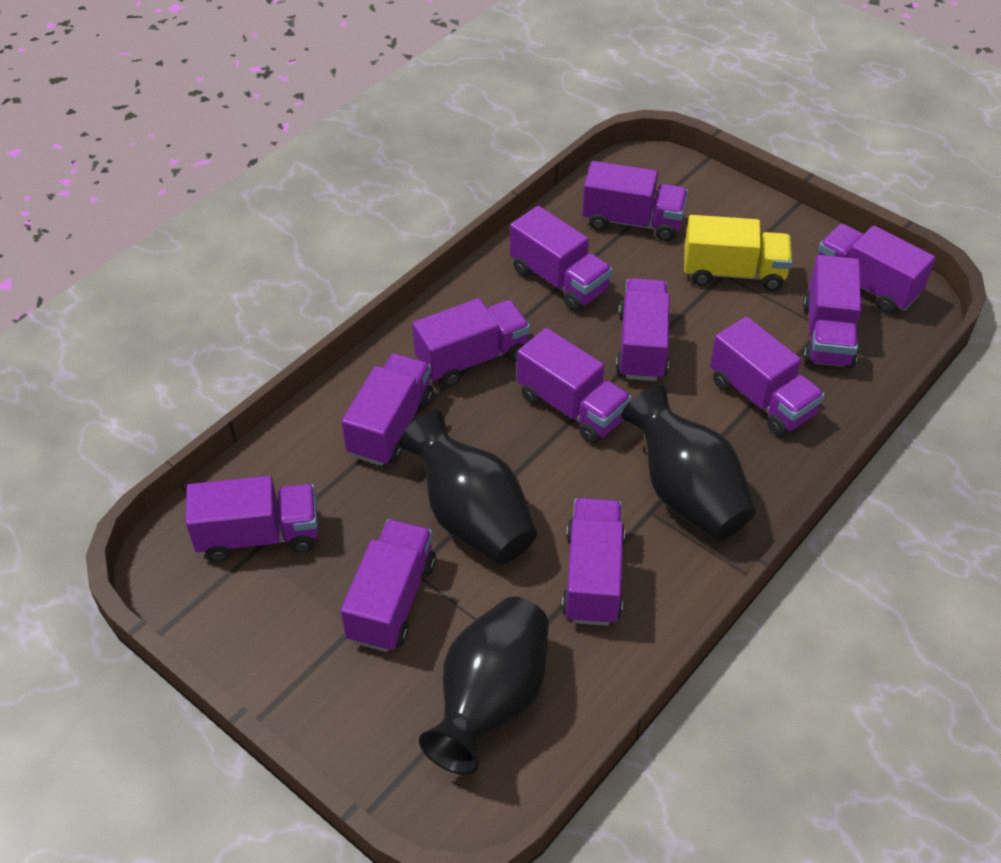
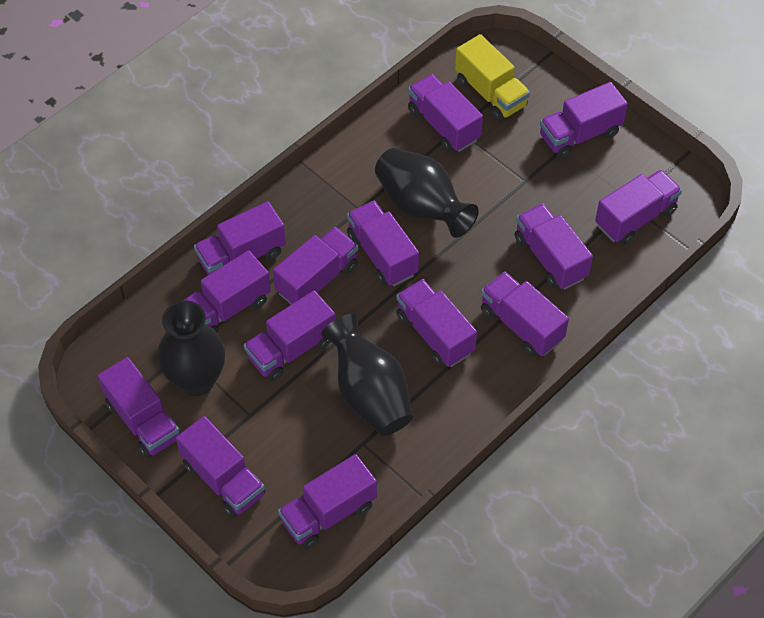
purple truck: 12 -> 14

